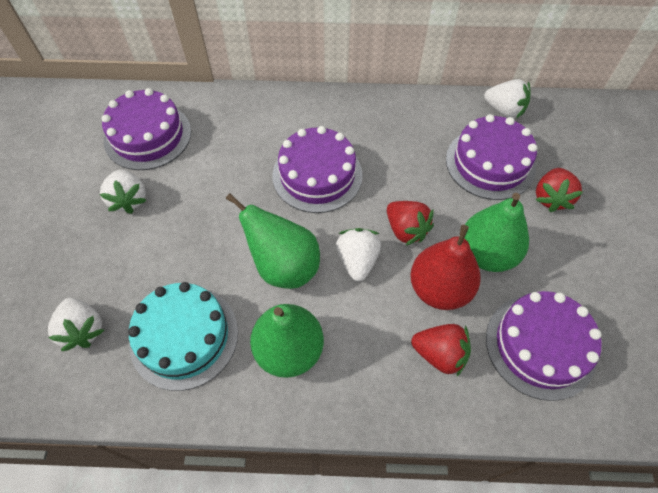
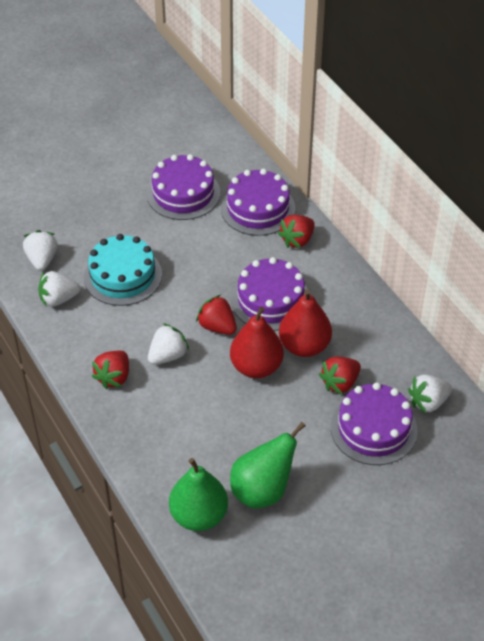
green pear: 3 -> 2
red pear: 1 -> 2
red strawberry: 3 -> 4

